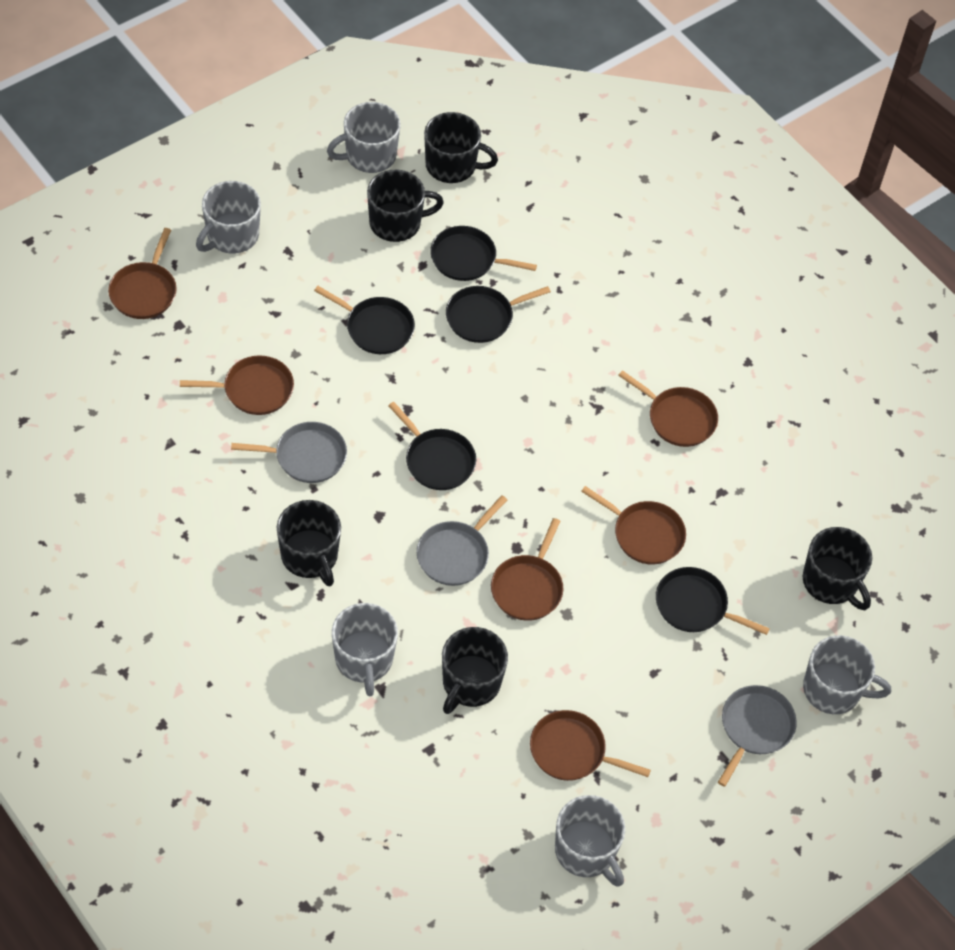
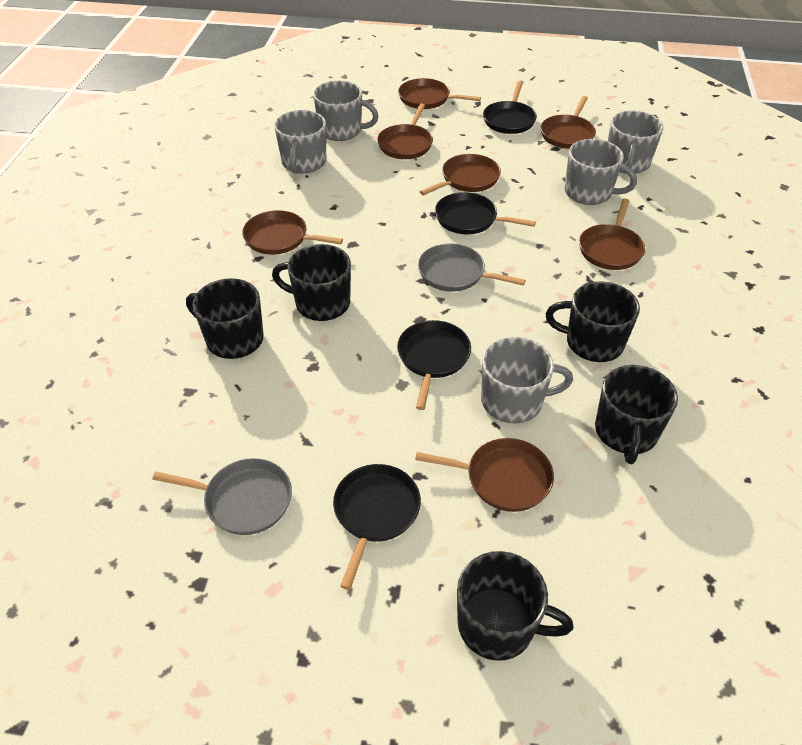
black pan: 5 -> 4
brown pan: 6 -> 7
grey pan: 3 -> 2

